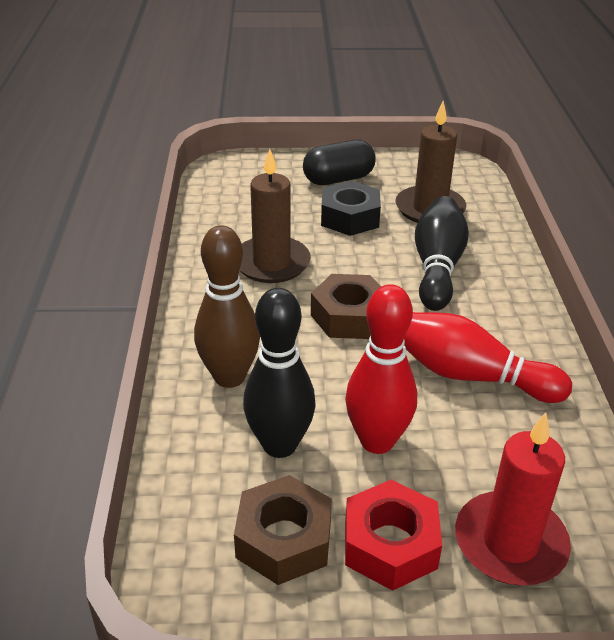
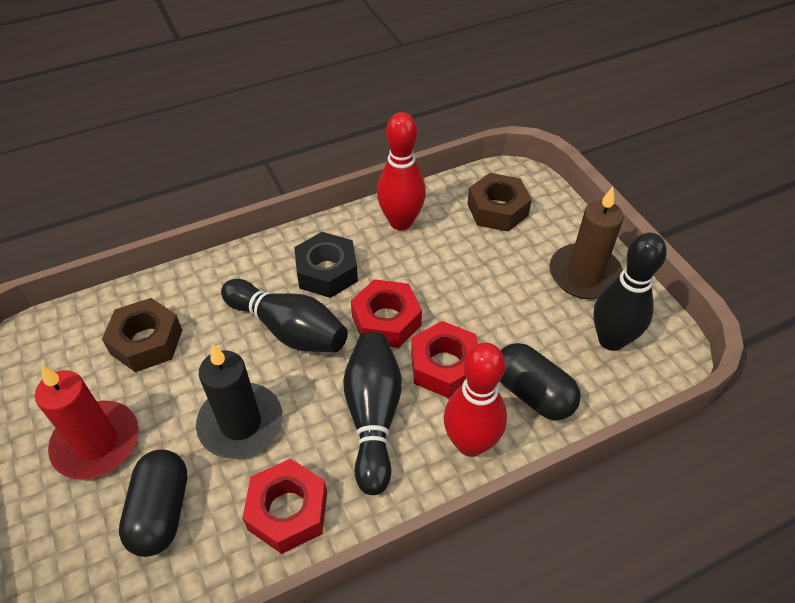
black bowling pin: 2 -> 3
black candle: 0 -> 1
black capsule: 1 -> 2
brown bowling pin: 1 -> 0
brown candle: 2 -> 1
red nut: 1 -> 3

